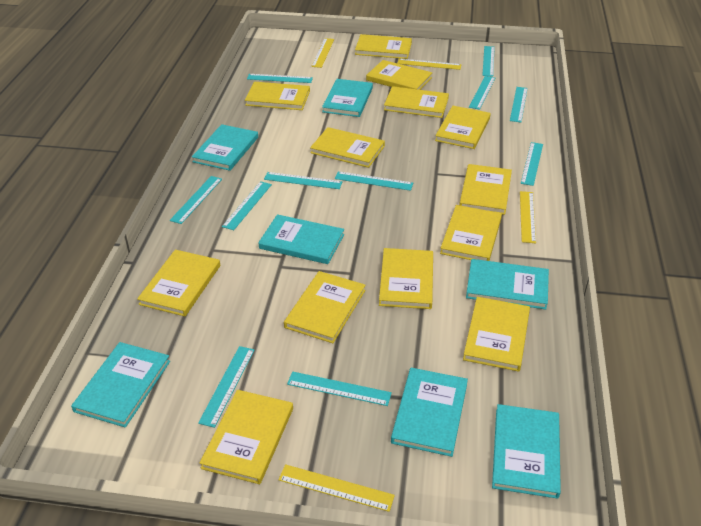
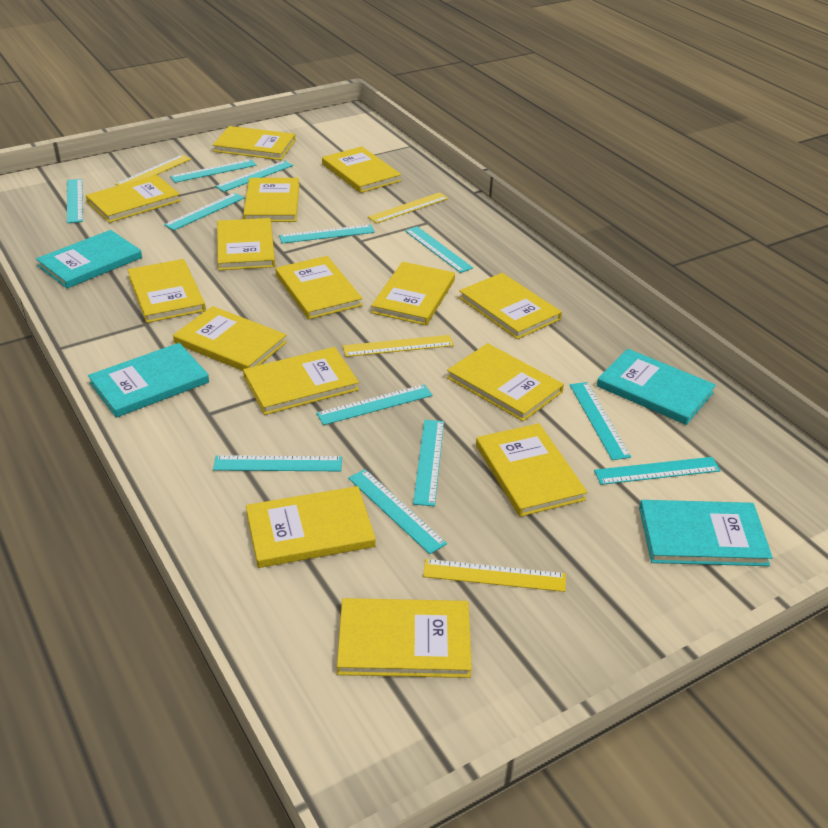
turquoise book: 7 -> 4
turquoise ruler: 11 -> 12
yellow book: 13 -> 15

